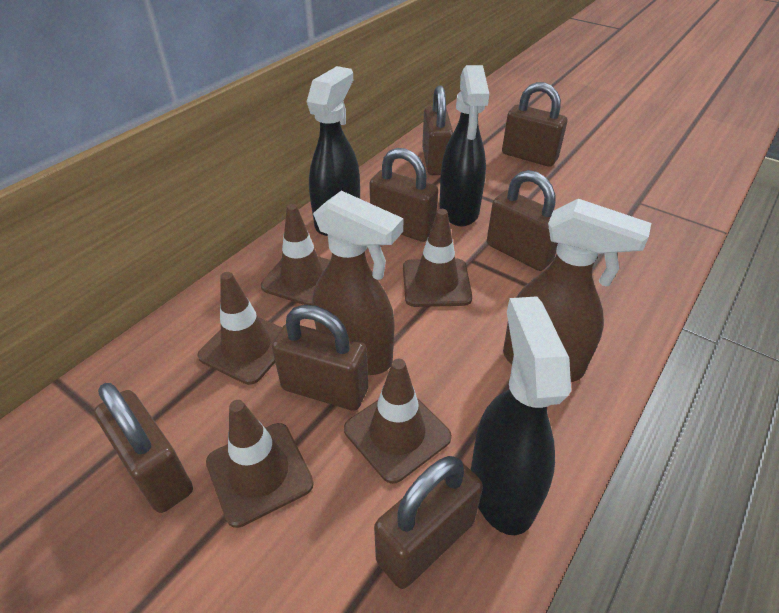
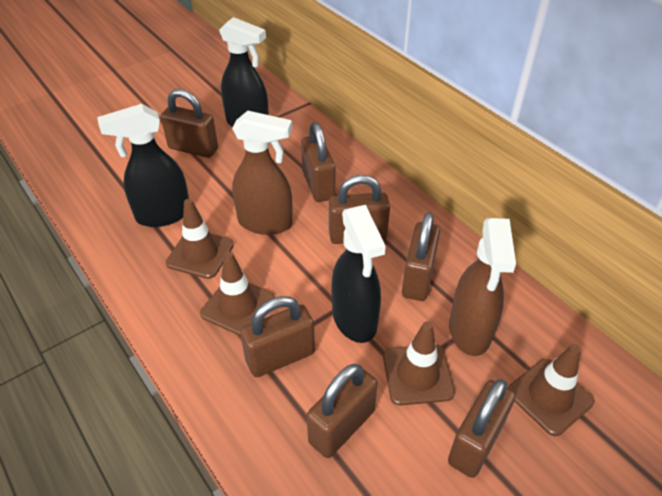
brown traffic cone: 5 -> 4

